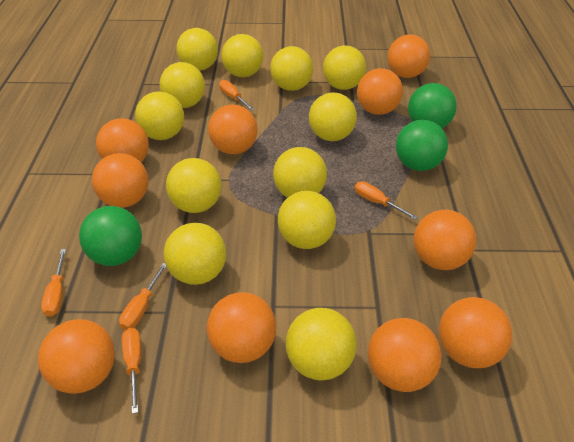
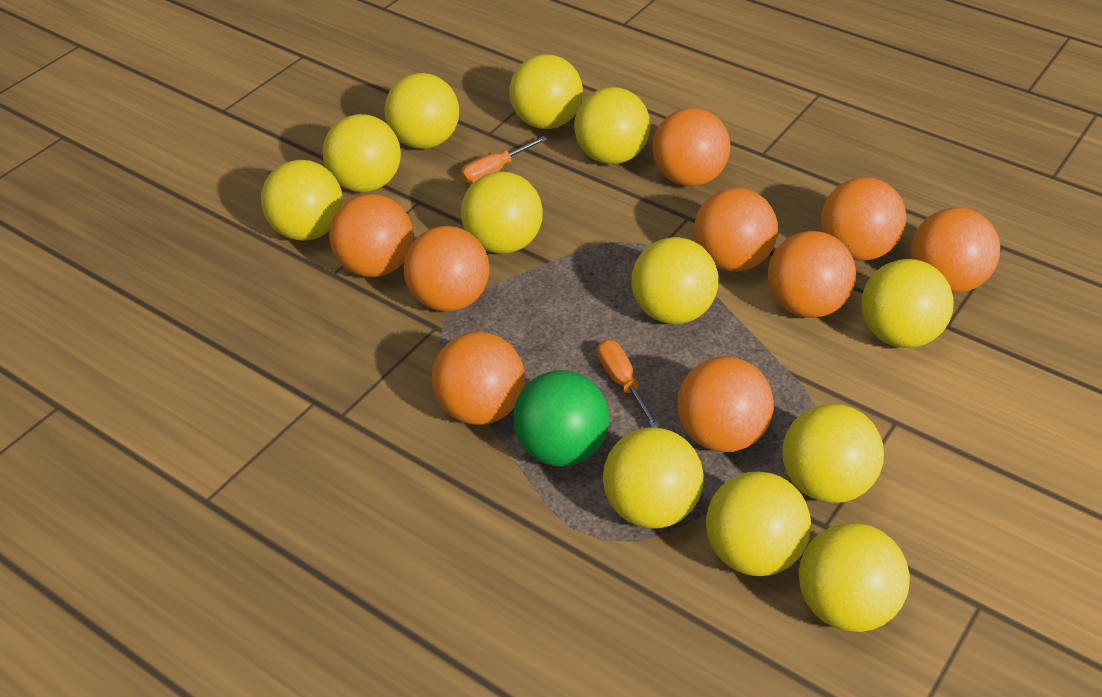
green ball: 3 -> 1
orange ball: 10 -> 9
orange screwdriver: 5 -> 2

